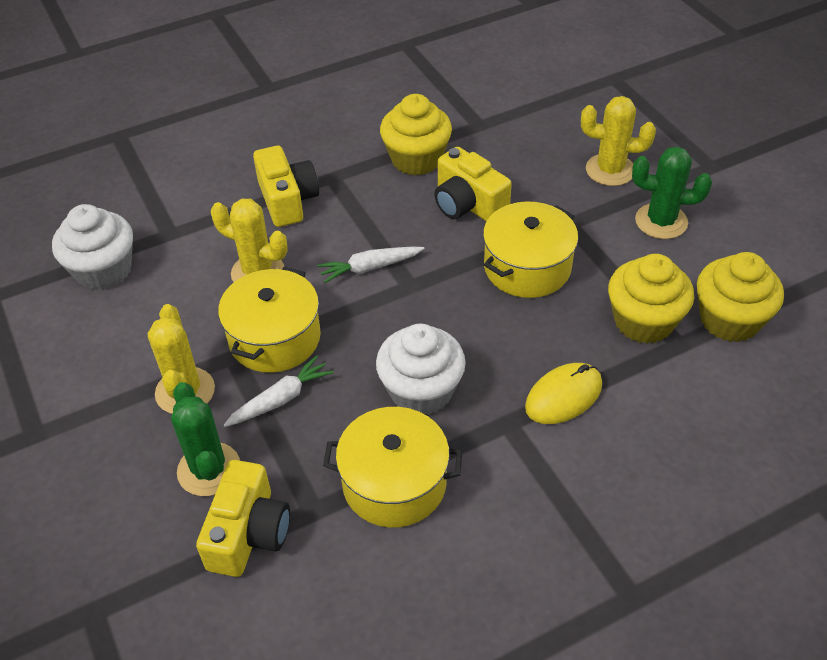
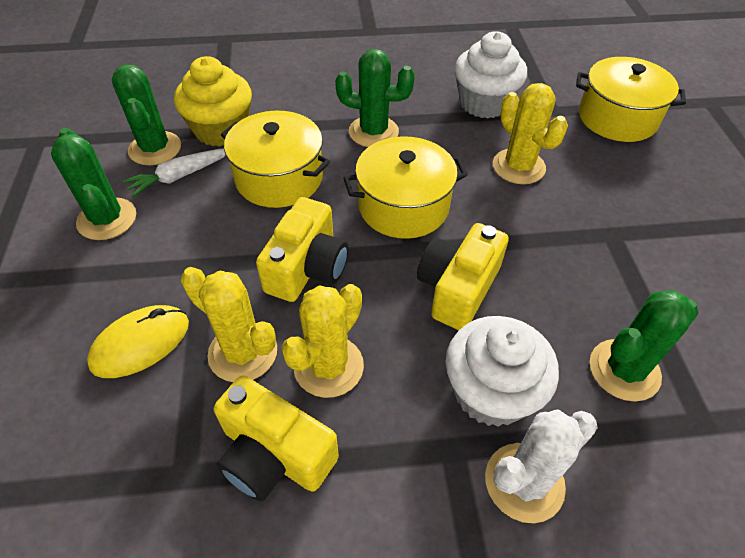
green cactus: 2 -> 4
white cactus: 0 -> 1
white carrot: 2 -> 1
yellow cupcake: 3 -> 1

